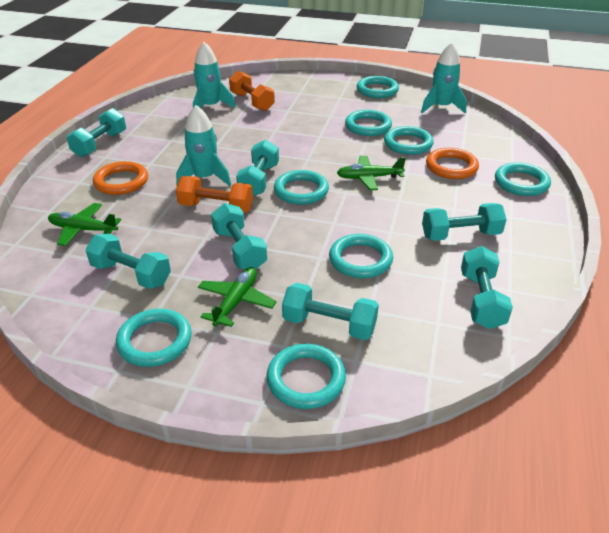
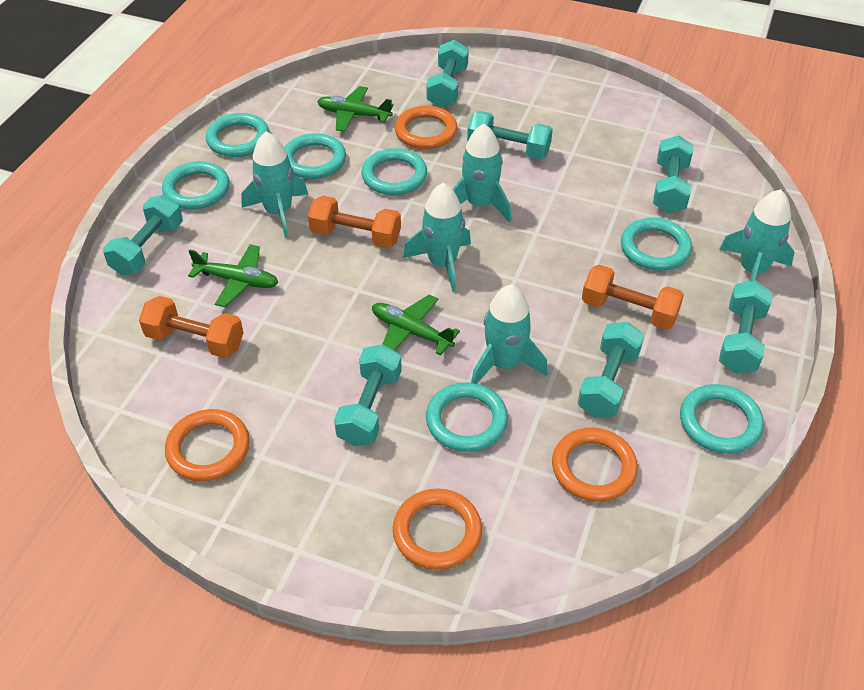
orange dumbbell: 2 -> 3
orange ring: 2 -> 4
turquoise ring: 8 -> 7
turquoise rocket: 3 -> 5

